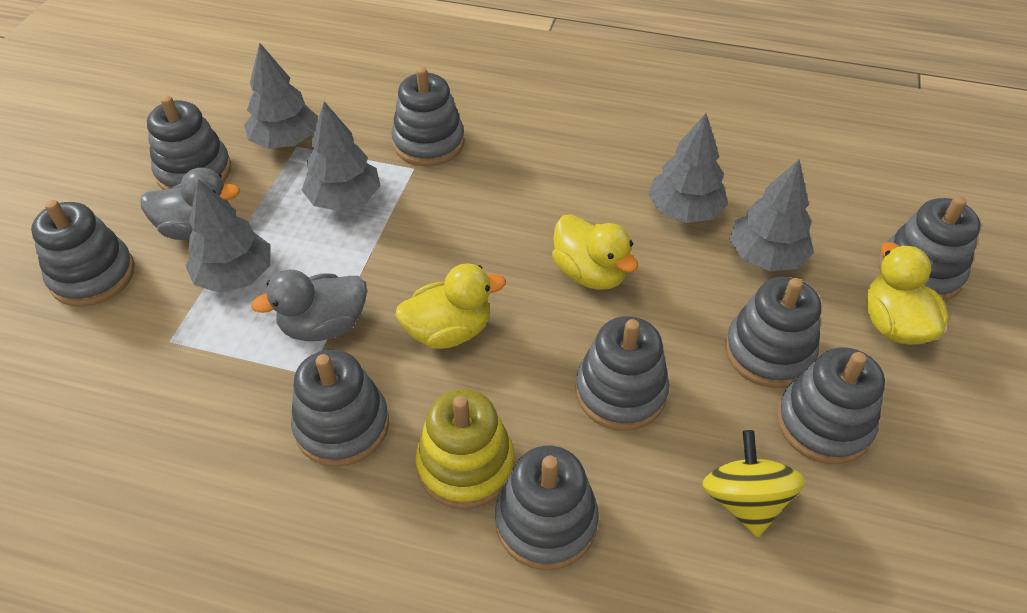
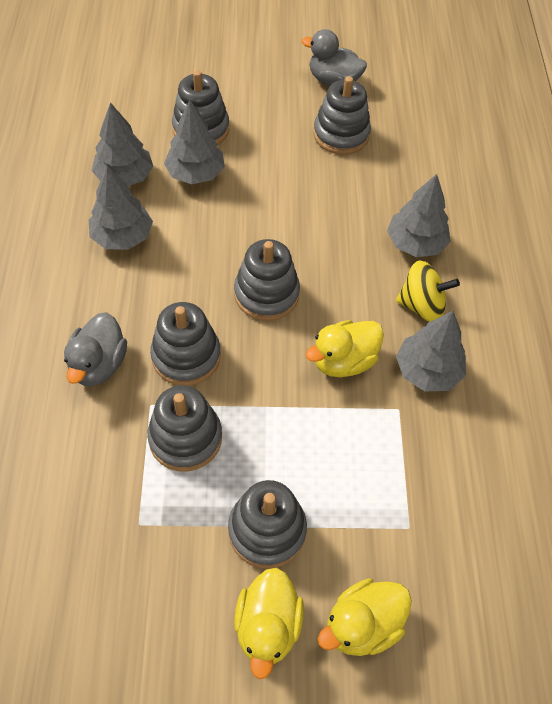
grey stacking toy: 9 -> 6
yellow stacking toy: 1 -> 0

